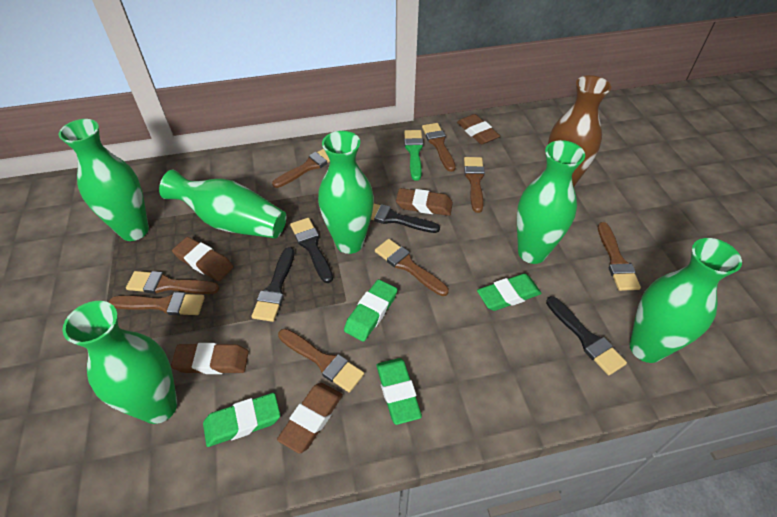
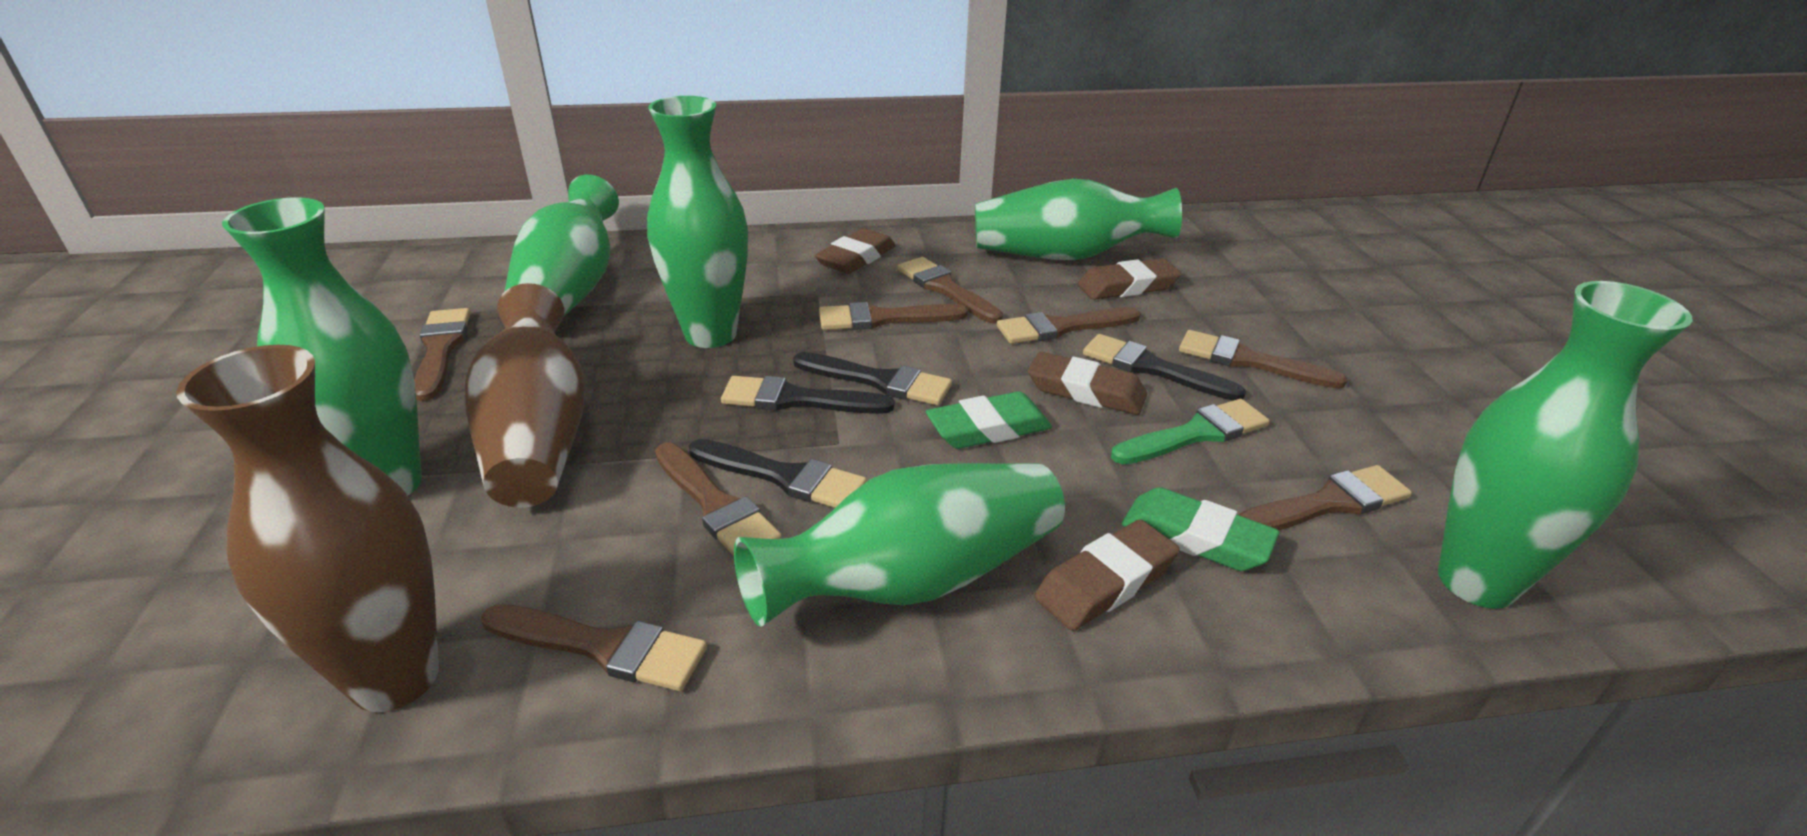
brown eraser: 5 -> 4
brown vase: 1 -> 2
green eraser: 4 -> 2

